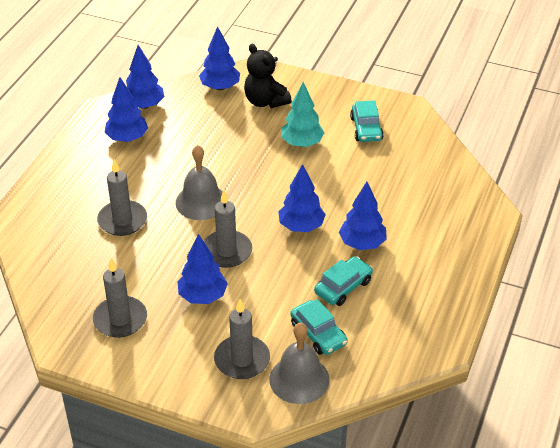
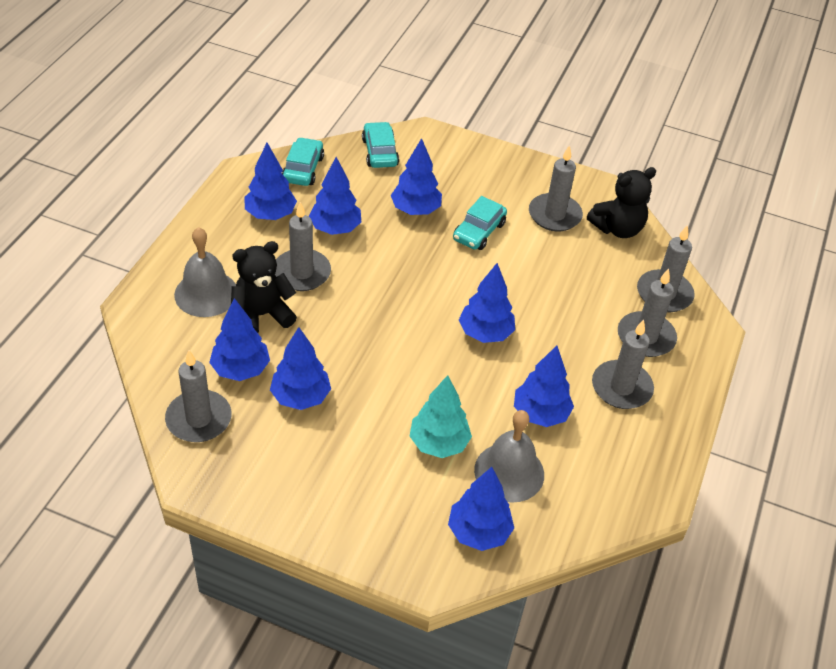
black teddy bear: 1 -> 2
blue tree: 6 -> 8
grey candle: 4 -> 6

